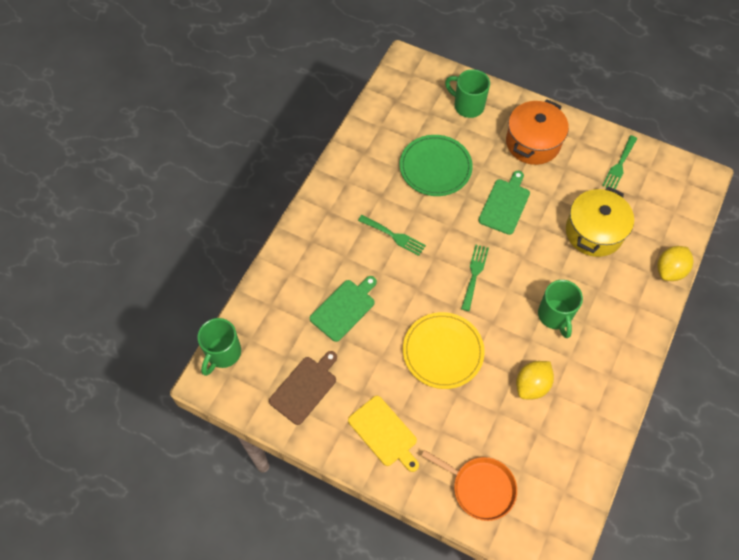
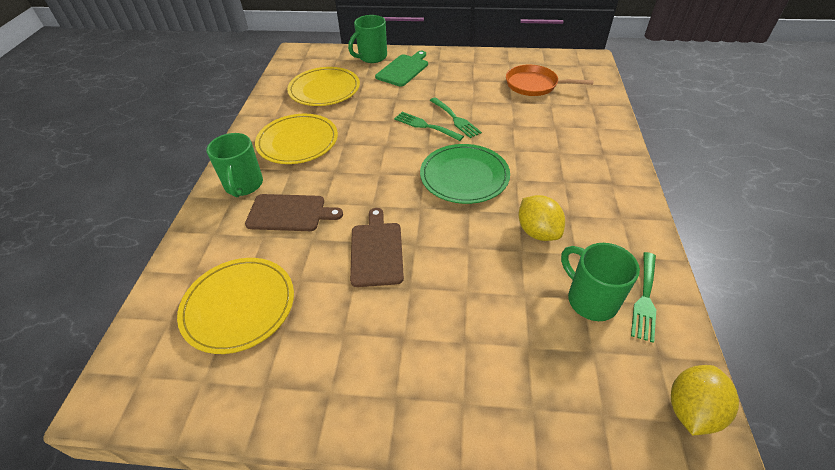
brown cutting board: 1 -> 2
green cutting board: 2 -> 1
orange pot: 1 -> 0
yellow cutting board: 1 -> 0
yellow plate: 1 -> 3
yellow pot: 1 -> 0

